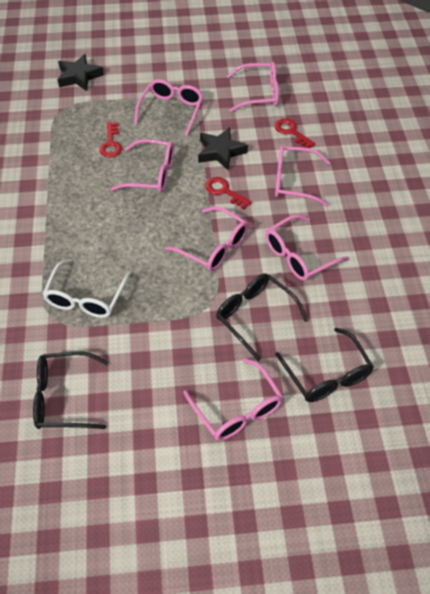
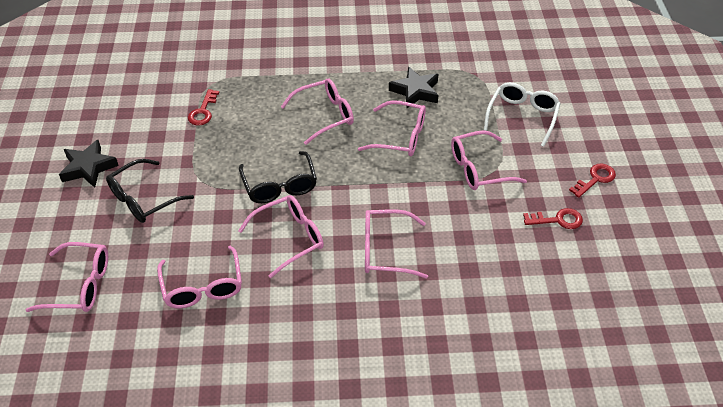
black glasses: 3 -> 2

